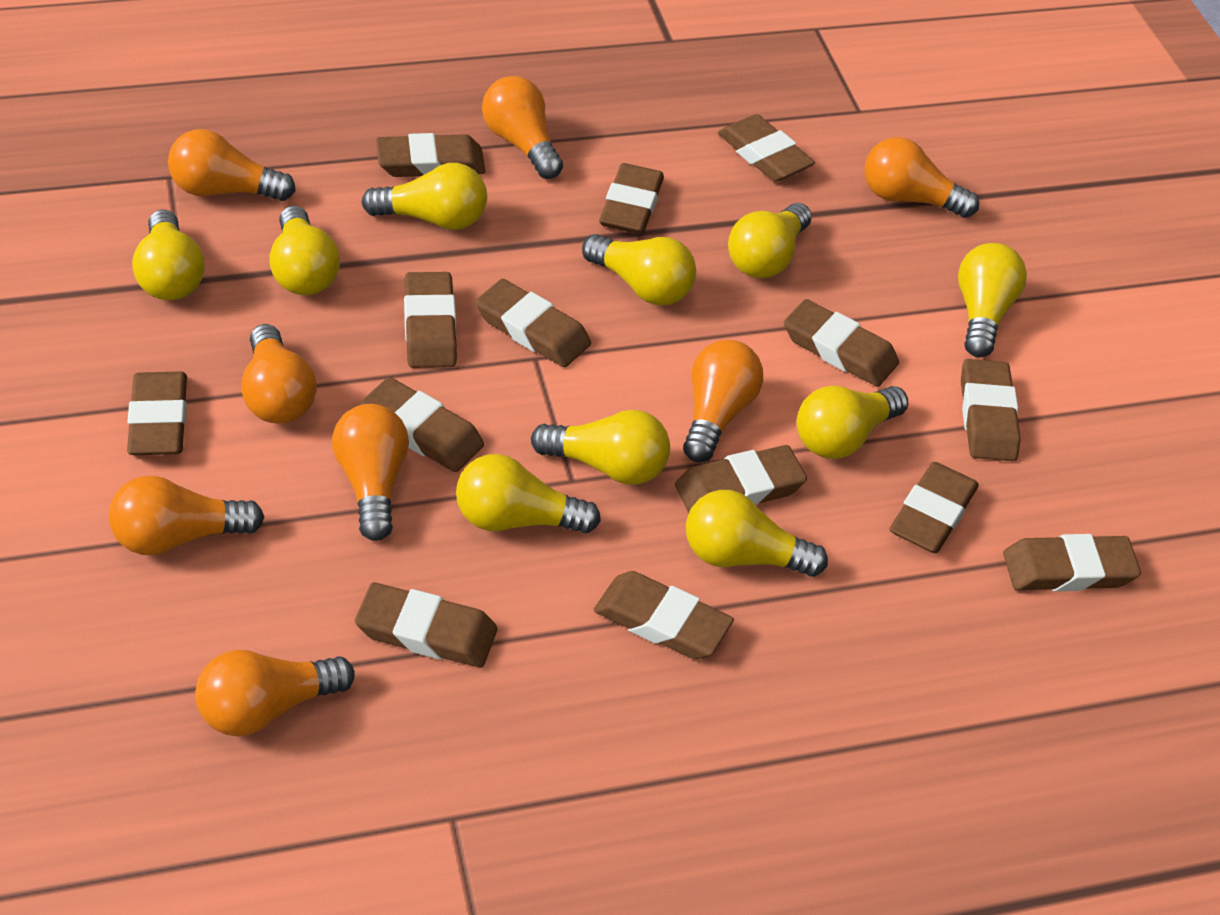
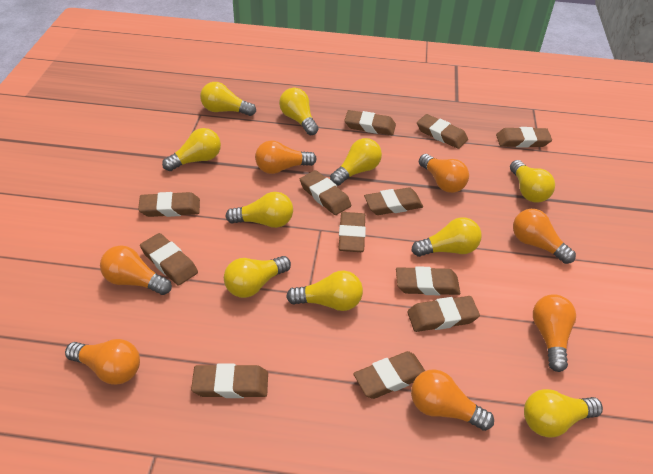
brown eraser: 14 -> 12
orange light bulb: 8 -> 7

